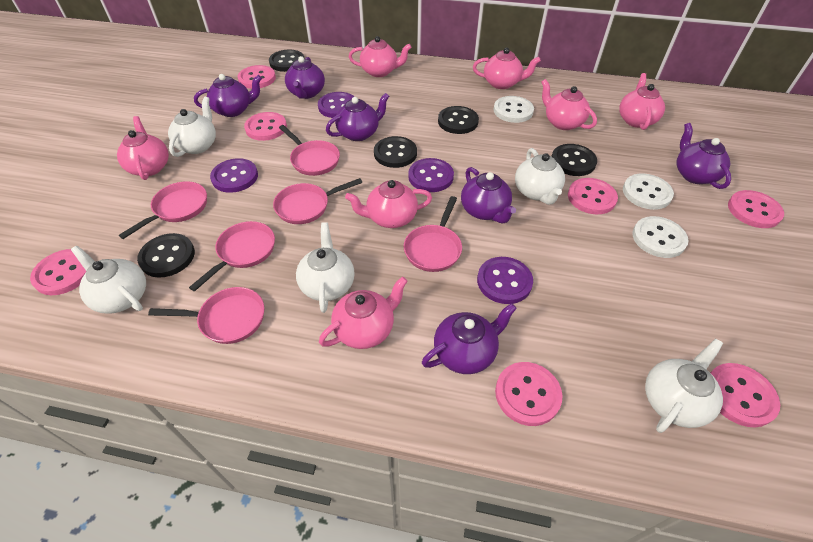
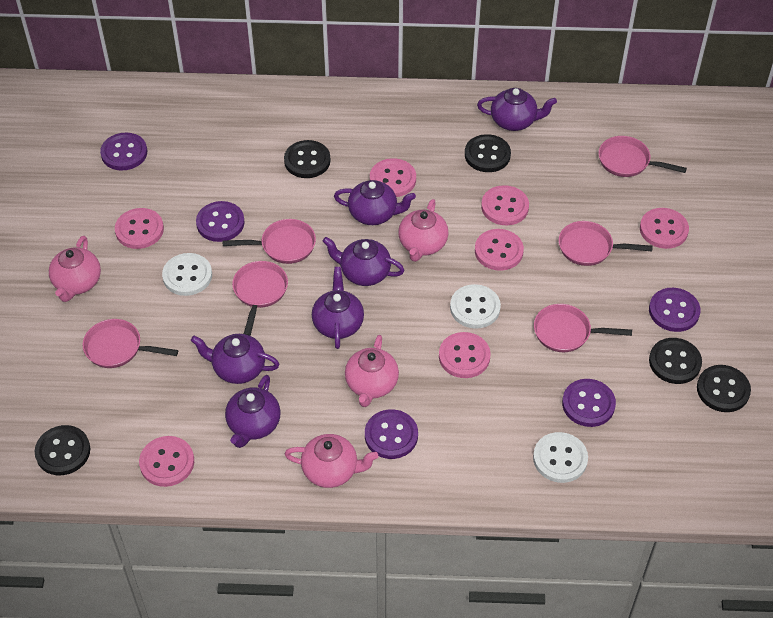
pink teapot: 7 -> 4
purple button: 4 -> 5
white teapot: 5 -> 0

